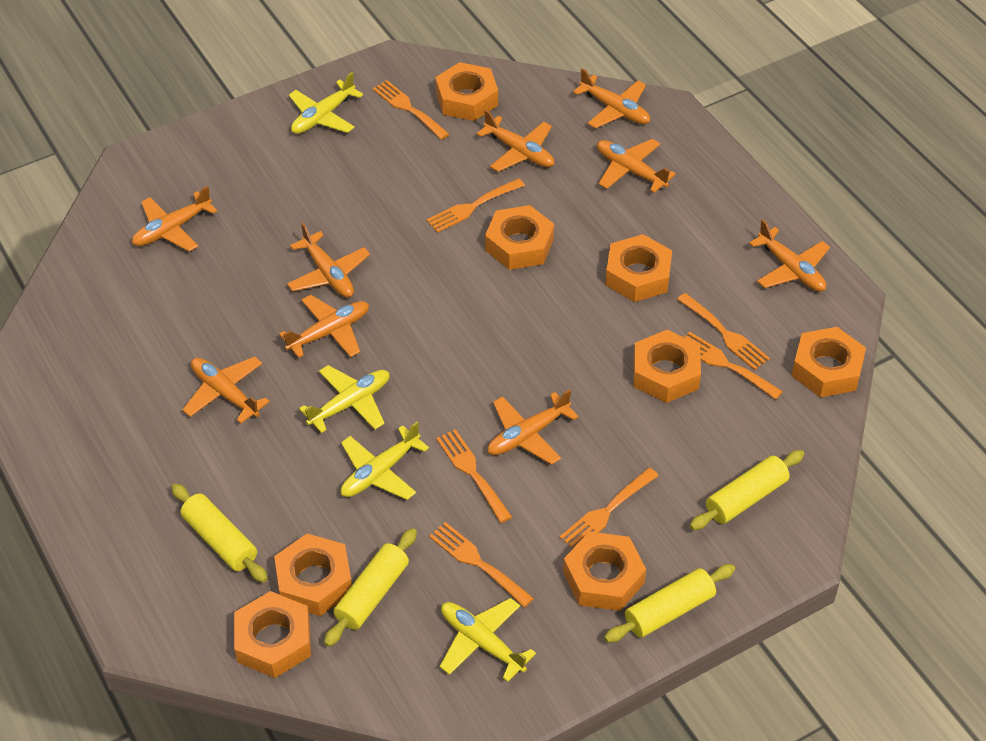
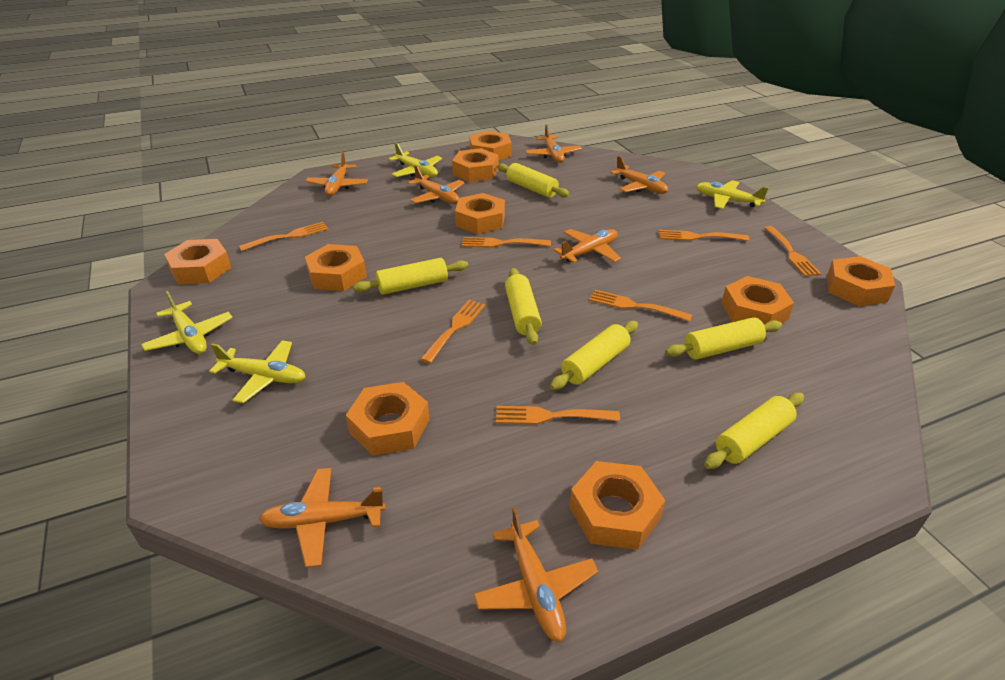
orange nut: 8 -> 9
orange plane: 9 -> 7
yellow rolling pin: 4 -> 6

